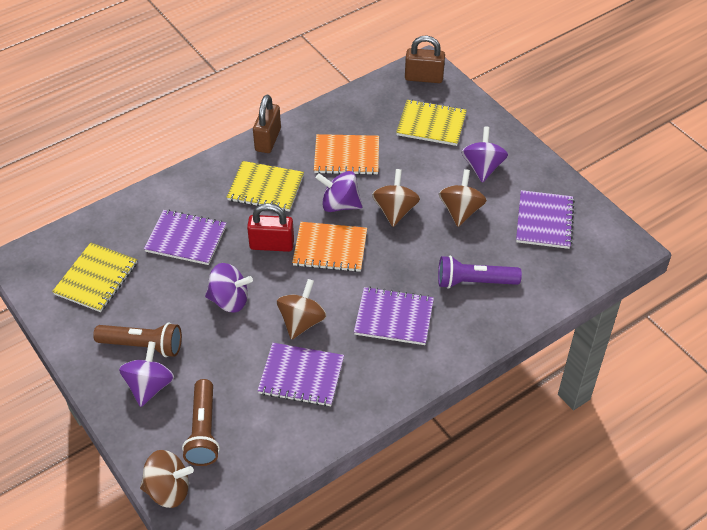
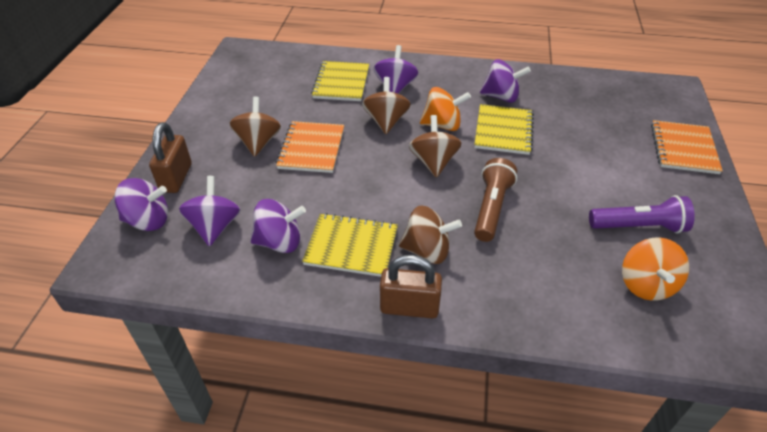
brown flashlight: 2 -> 1
orange spinning top: 0 -> 2
purple notebook: 4 -> 0
purple spinning top: 4 -> 5
red padlock: 1 -> 0

